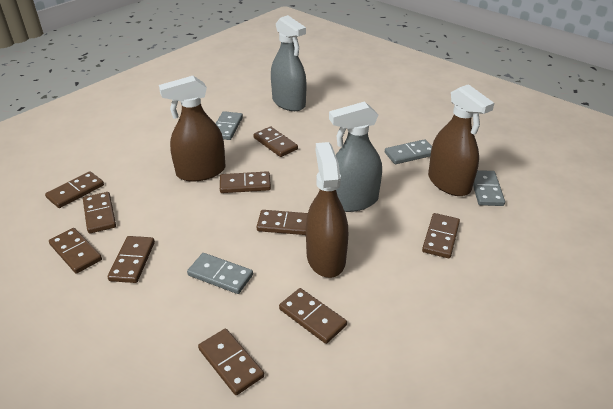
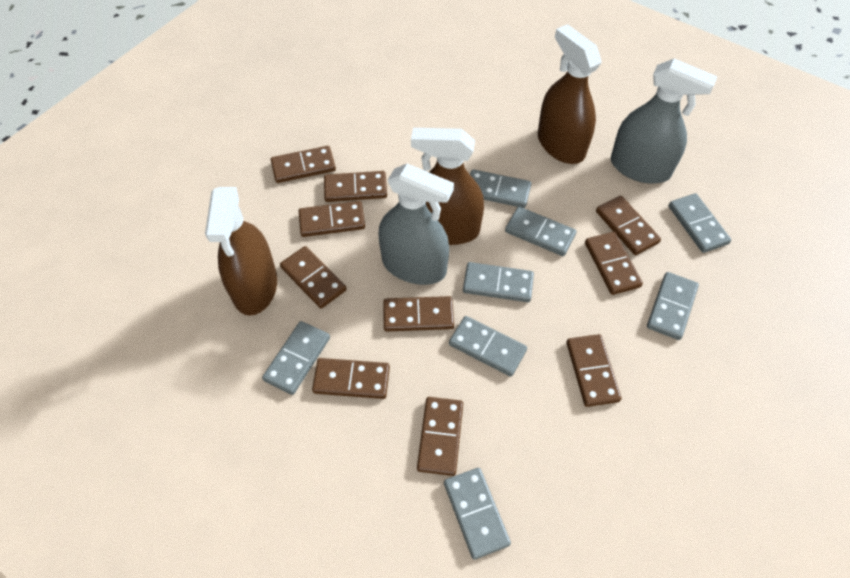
grey domino: 4 -> 8

